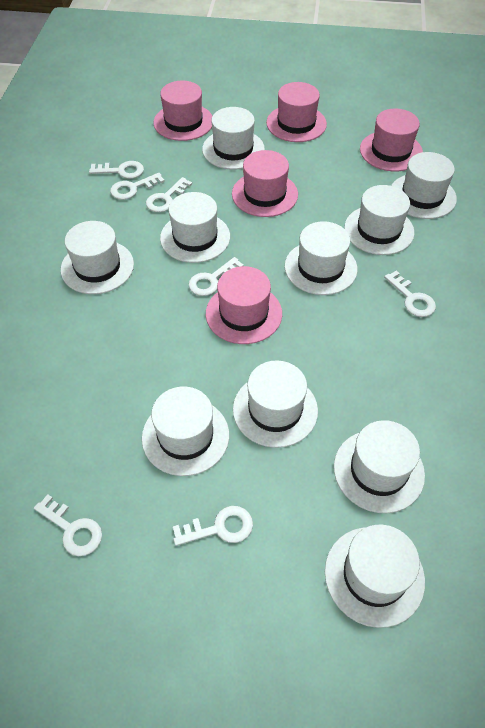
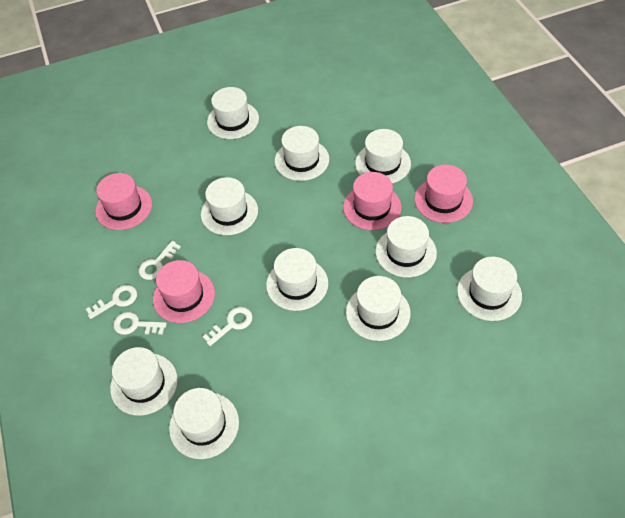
pink hat: 5 -> 4
white key: 7 -> 4

